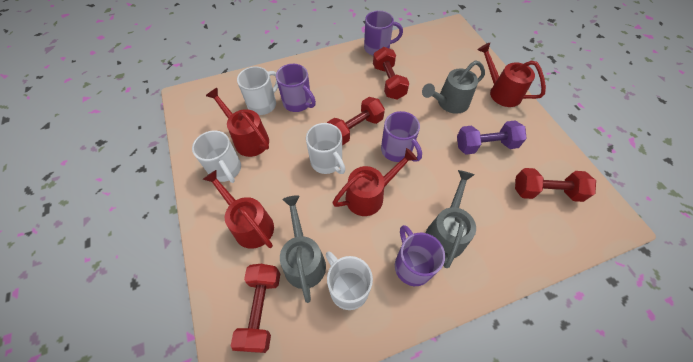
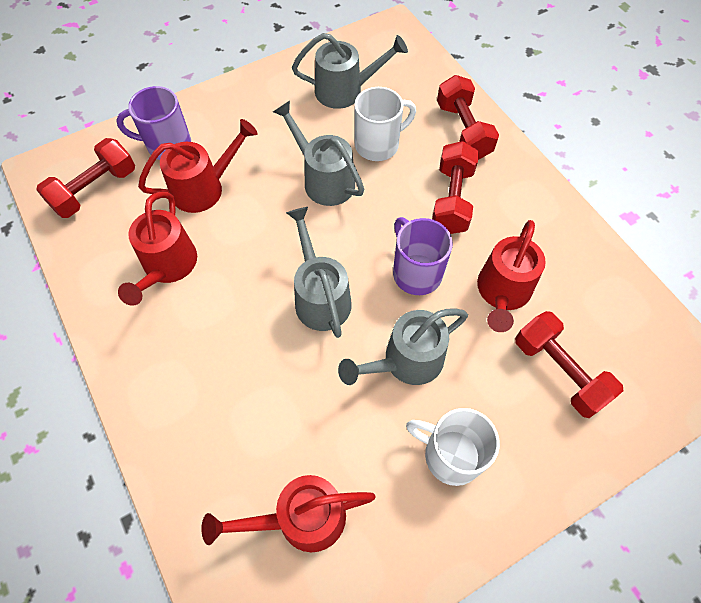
grey watering can: 3 -> 4
purple dumbbell: 1 -> 0
purple mug: 4 -> 2
white mug: 4 -> 2

